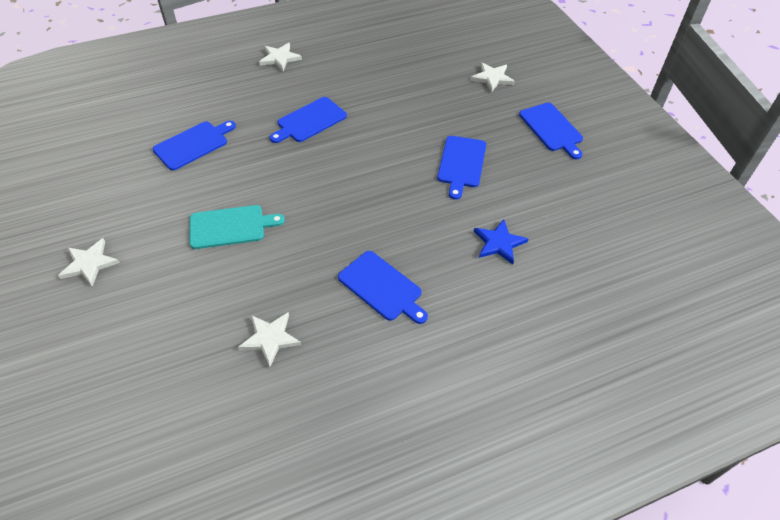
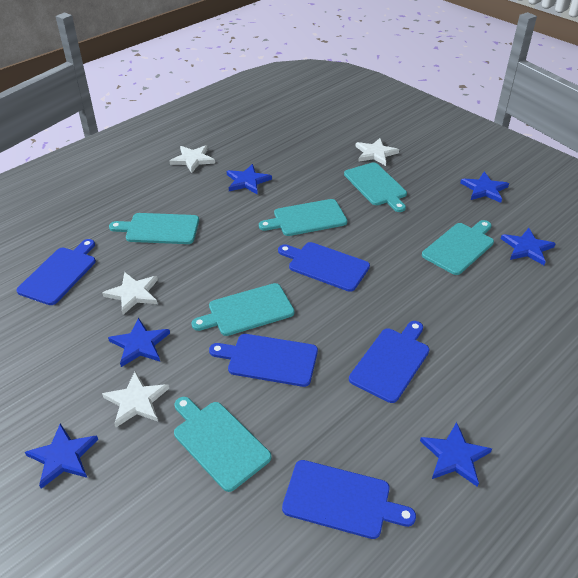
blue star: 1 -> 6
turquoise cutting board: 1 -> 6

